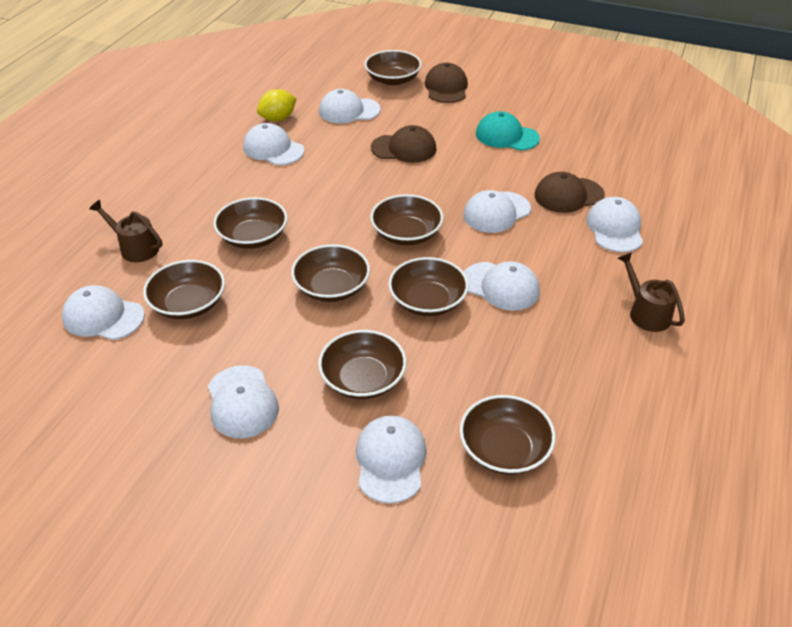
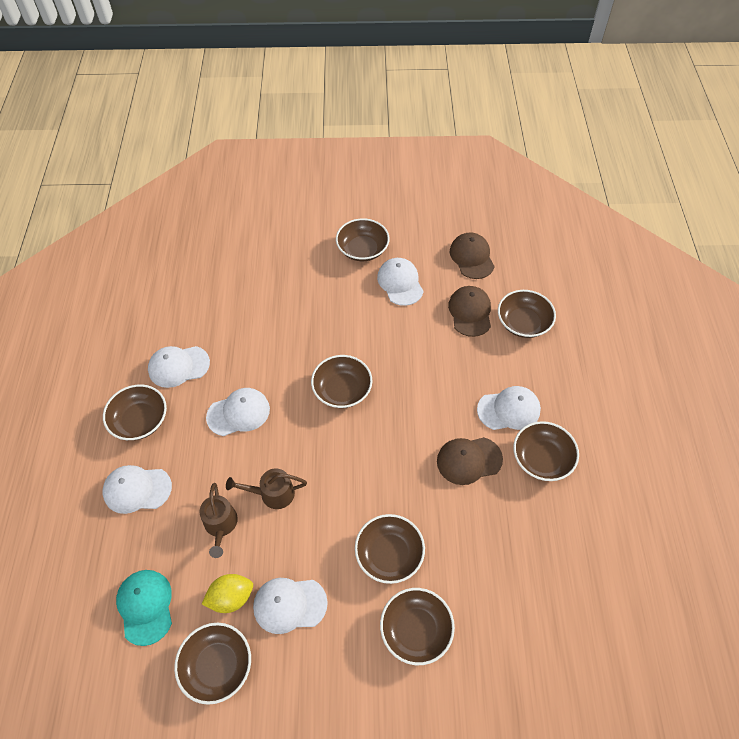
white cap: 8 -> 6

